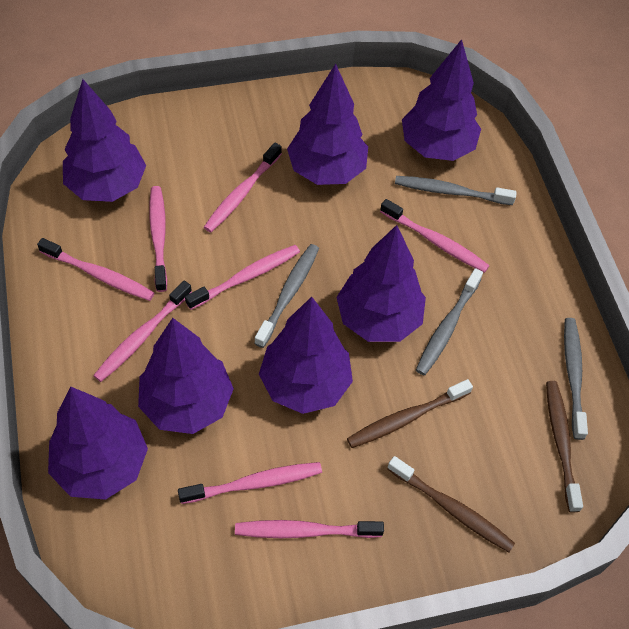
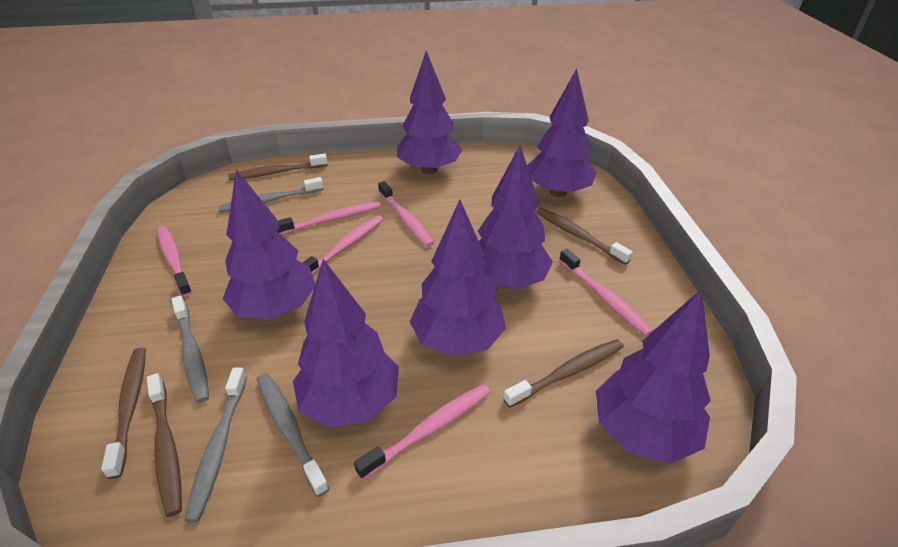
brown toothbrush: 3 -> 5
pink toothbrush: 8 -> 6

